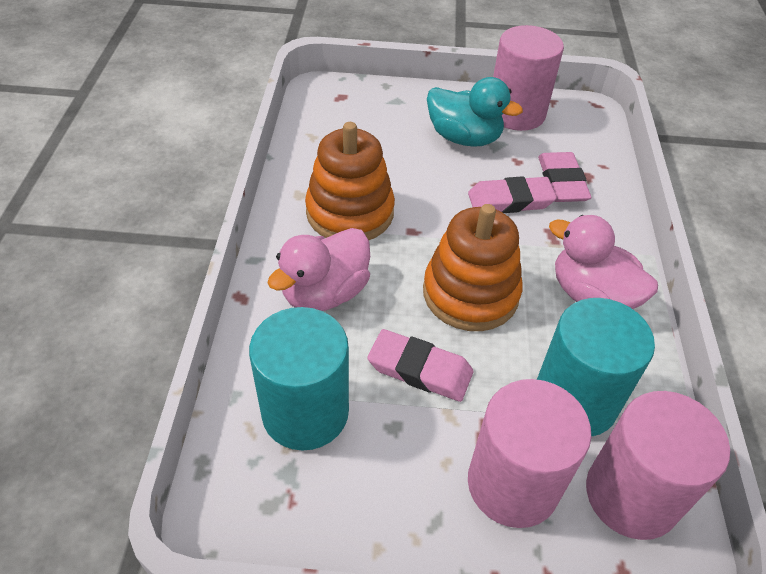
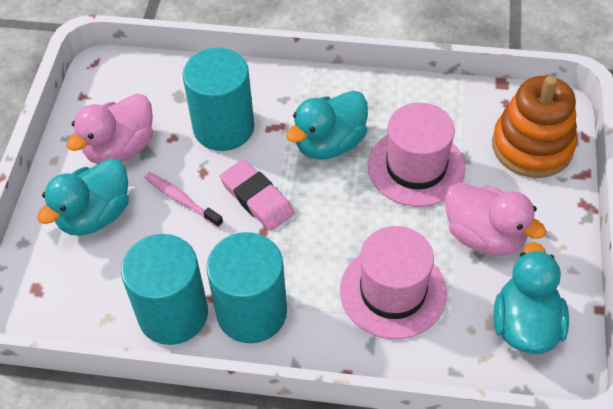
orange stacking toy: 2 -> 1
pink cylinder: 3 -> 0
pink eraser: 3 -> 1
pink hat: 0 -> 2
pink toothbrush: 0 -> 1
turquoise cylinder: 2 -> 3
turquoise duck: 1 -> 3

